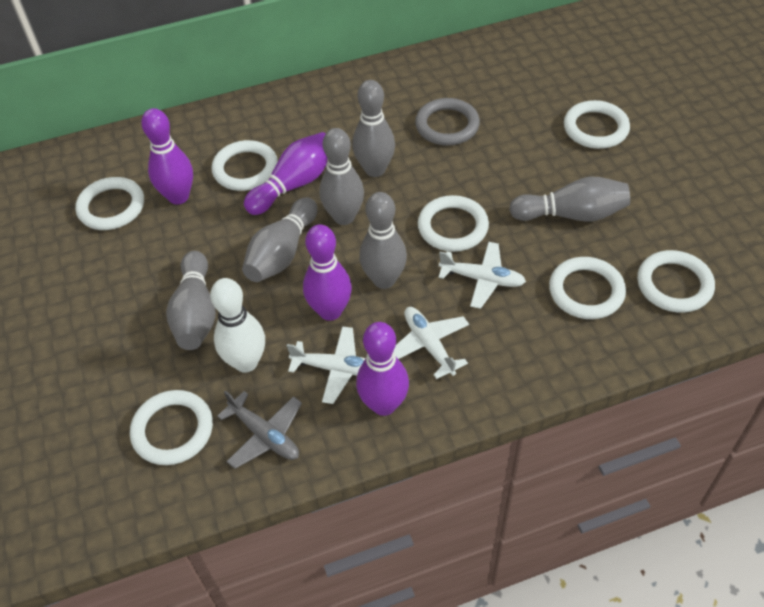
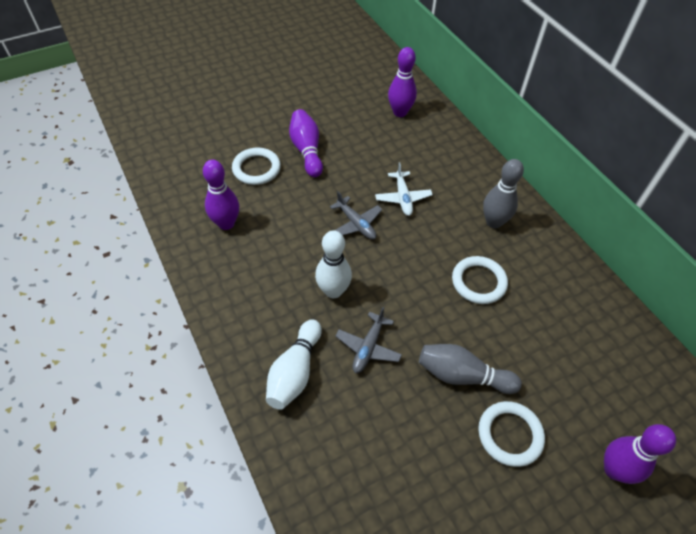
grey bowling pin: 6 -> 2
grey plane: 1 -> 2
grey ring: 1 -> 0
white bowling pin: 1 -> 2
white plane: 3 -> 1
white ring: 7 -> 3

